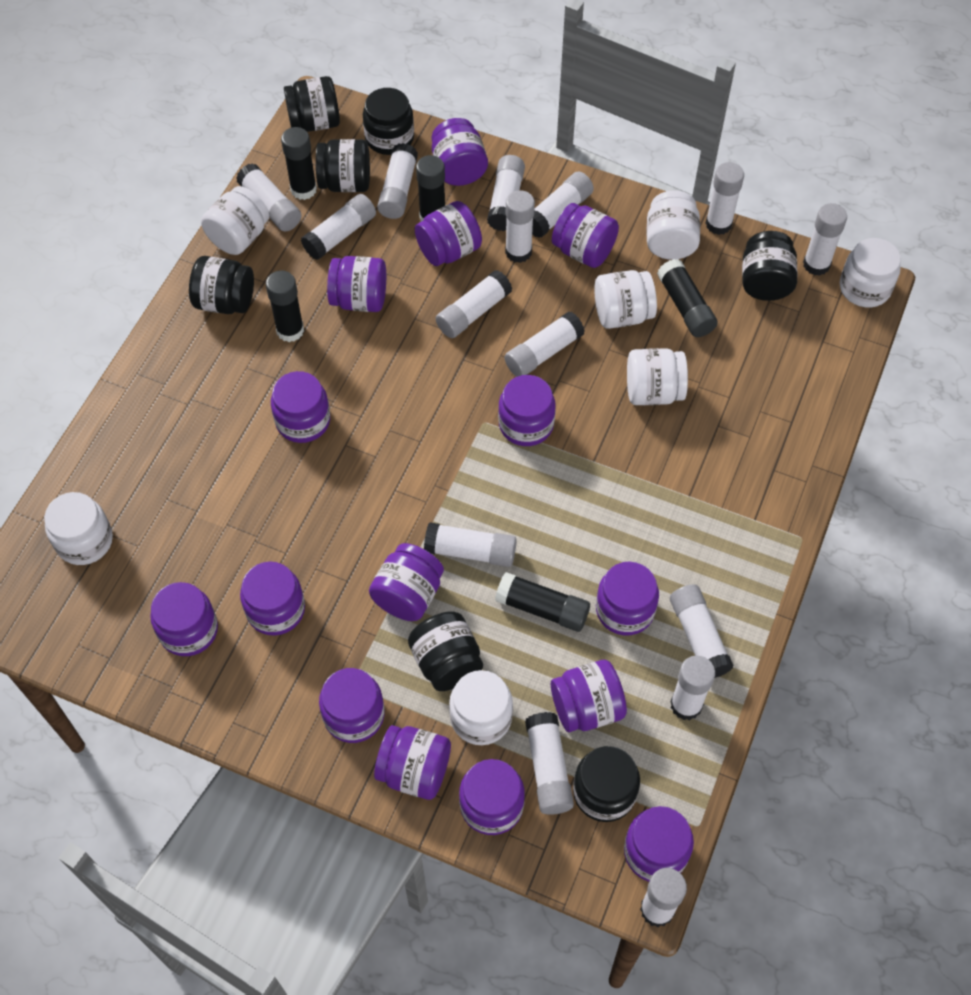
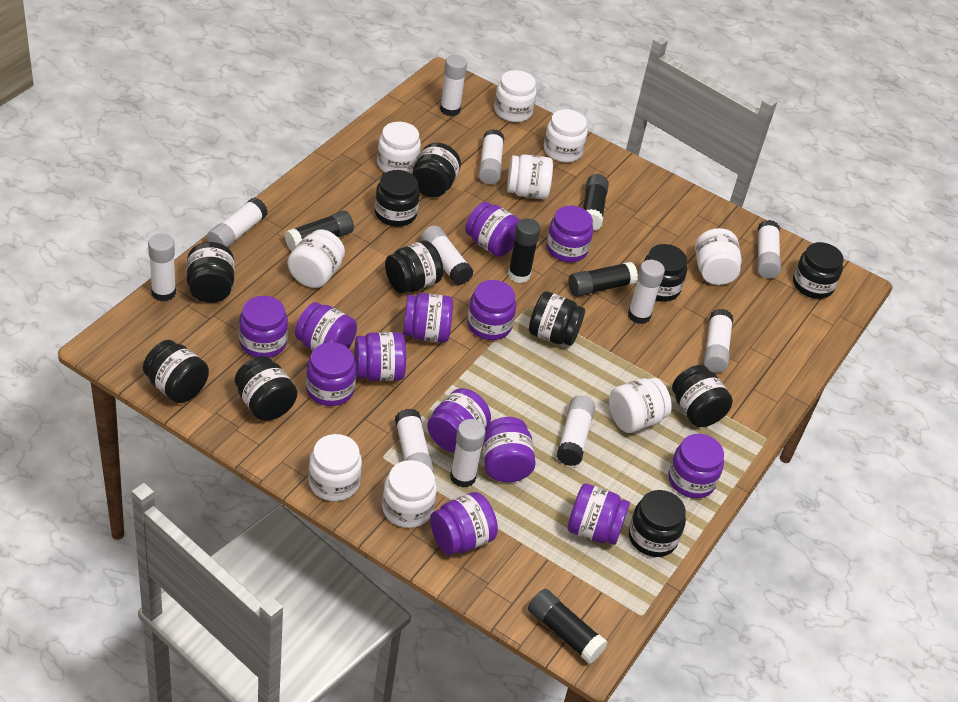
black jar: 7 -> 11
purple jar: 15 -> 13
white glue stick: 15 -> 11
white jar: 7 -> 9

